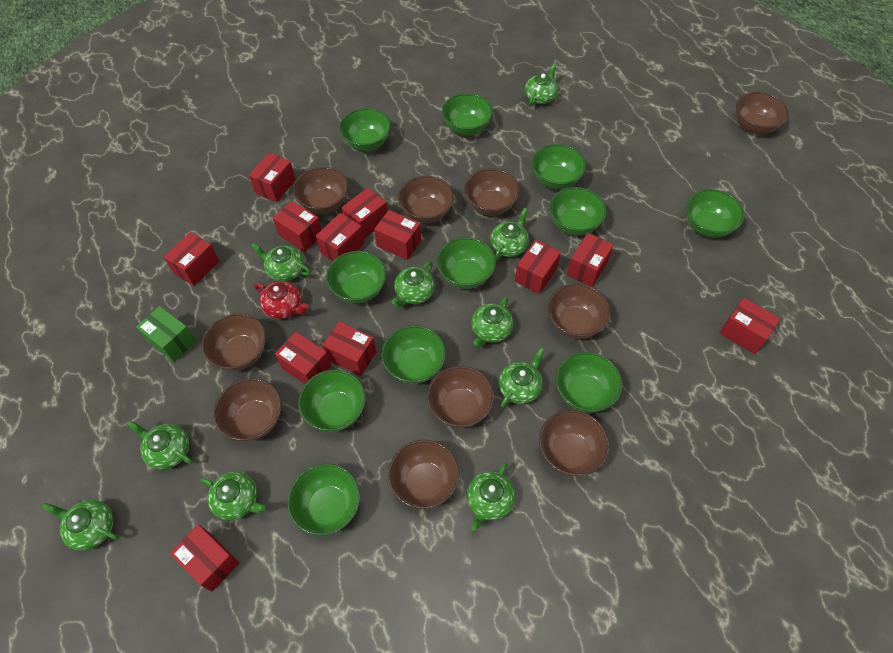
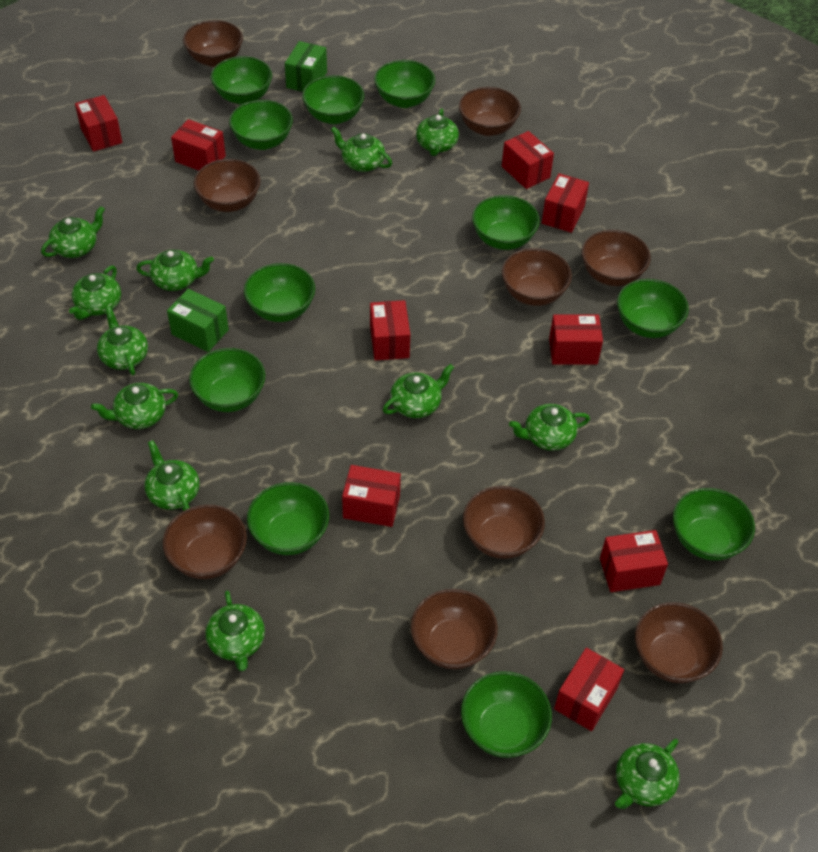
brown bowl: 10 -> 9
green box: 1 -> 2
green teapot: 10 -> 12
red box: 12 -> 9
red teapot: 1 -> 0

